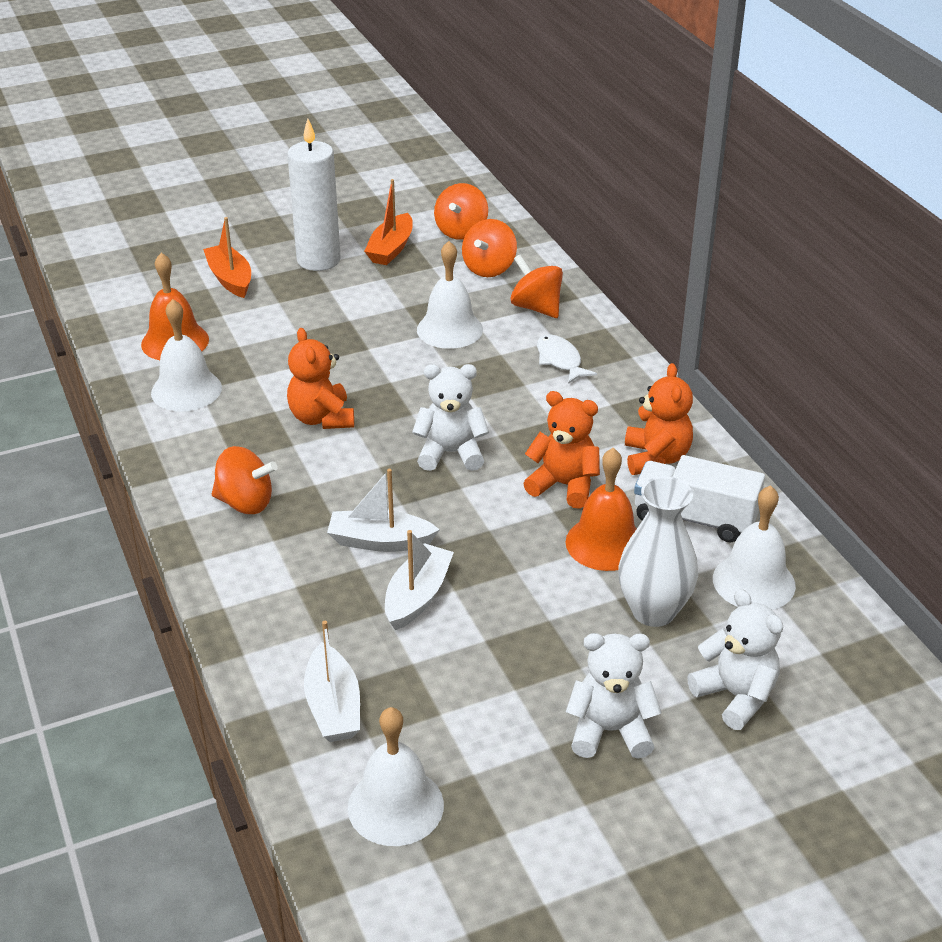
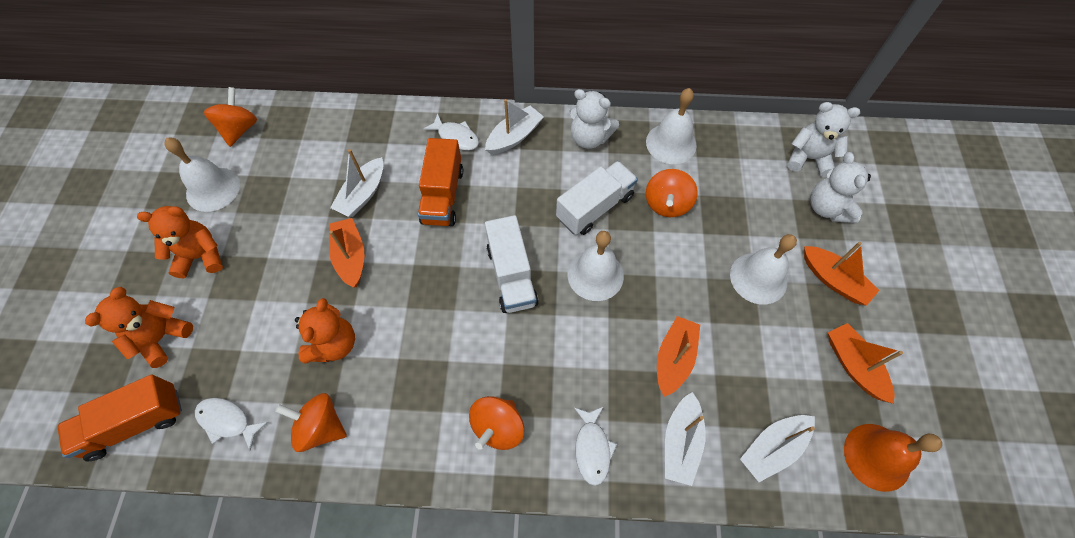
orange bell: 2 -> 1
orange boat: 2 -> 4
orange truck: 0 -> 2
white boat: 3 -> 4
white candle: 1 -> 0
white fish: 1 -> 3
white truck: 1 -> 2
white vase: 1 -> 0

